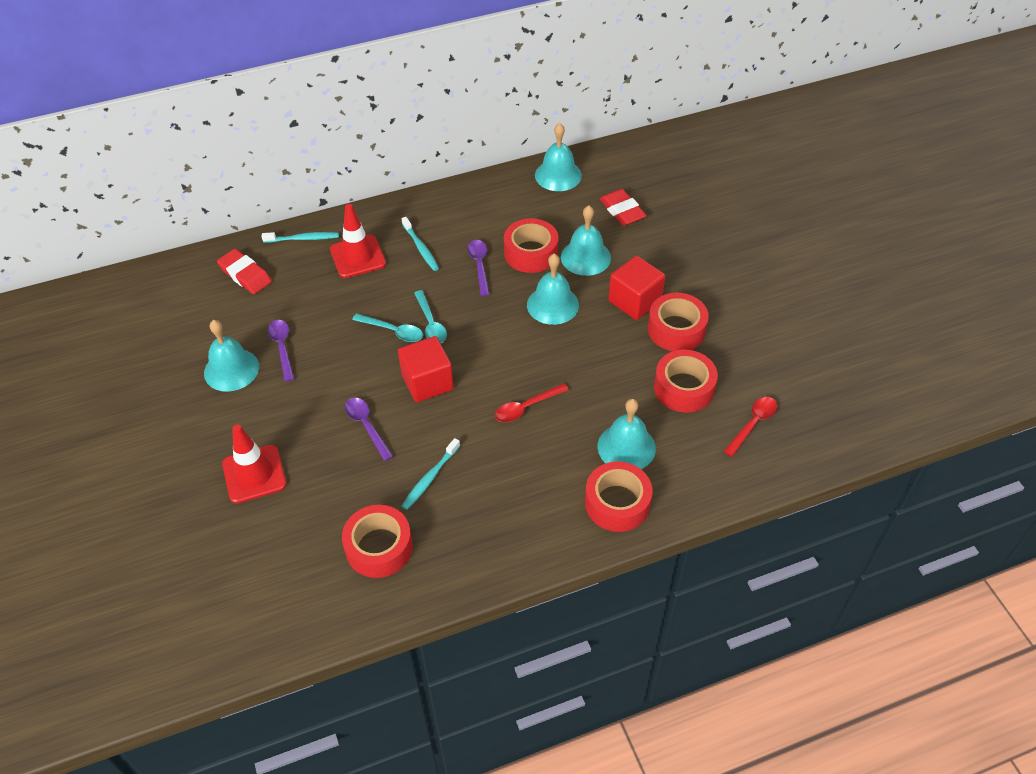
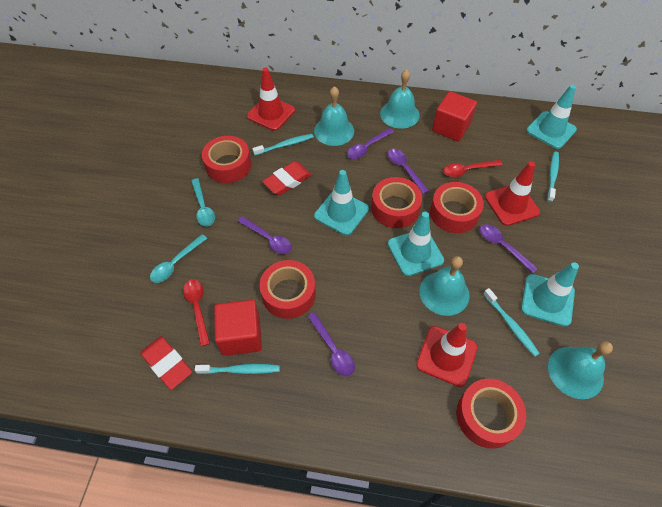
purple spoon: 3 -> 5
red traffic cone: 2 -> 3
turquoise bell: 5 -> 4
turquoise toothbrush: 3 -> 4
turquoise traffic cone: 0 -> 4

